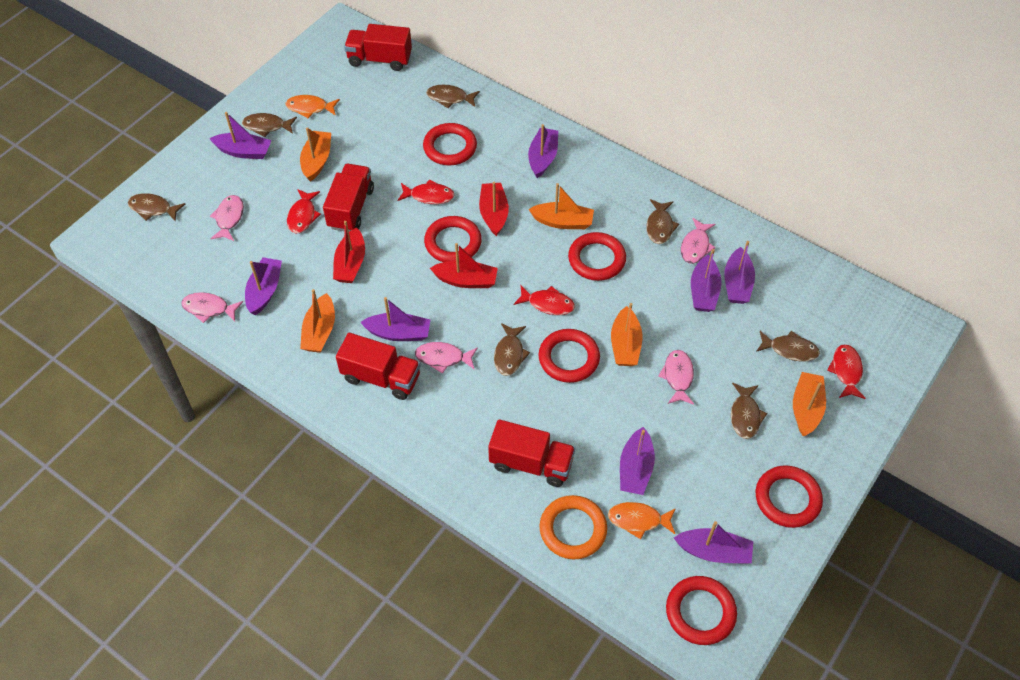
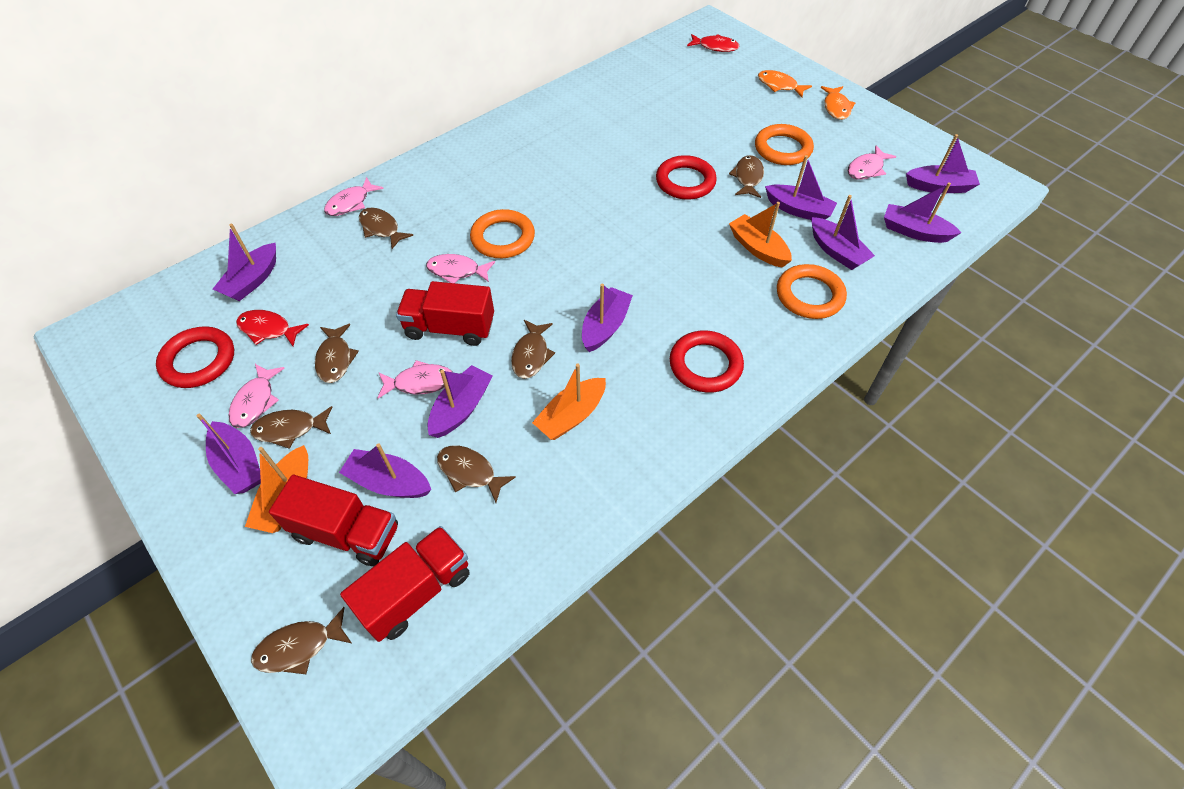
orange boat: 5 -> 3
orange ring: 1 -> 3
purple boat: 8 -> 9
red boat: 3 -> 0
red fish: 4 -> 2
red ring: 6 -> 3
red truck: 4 -> 3

